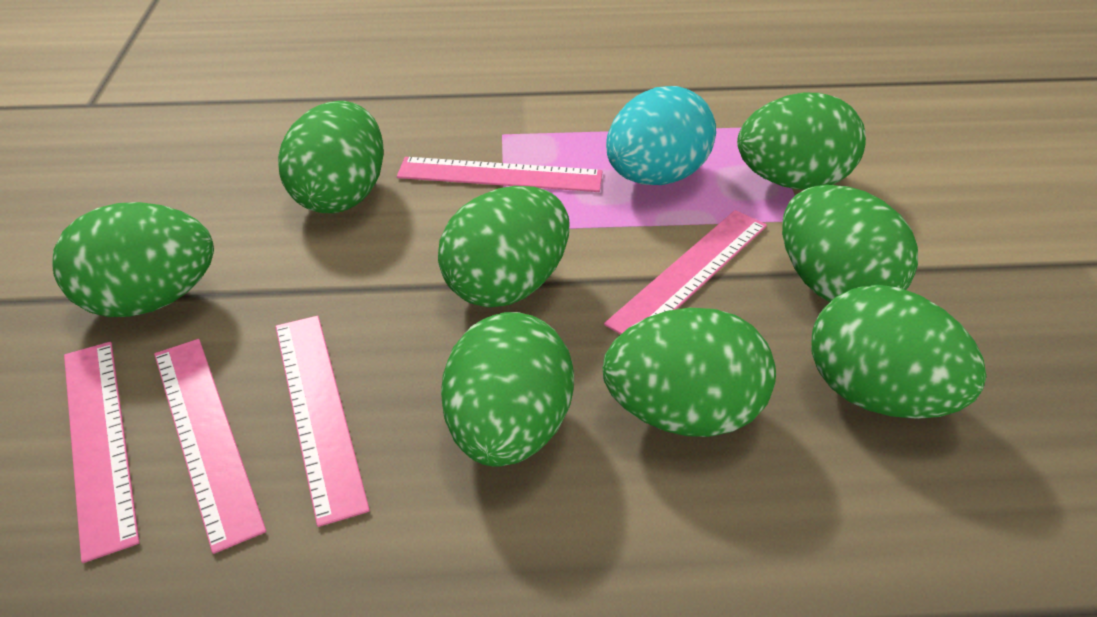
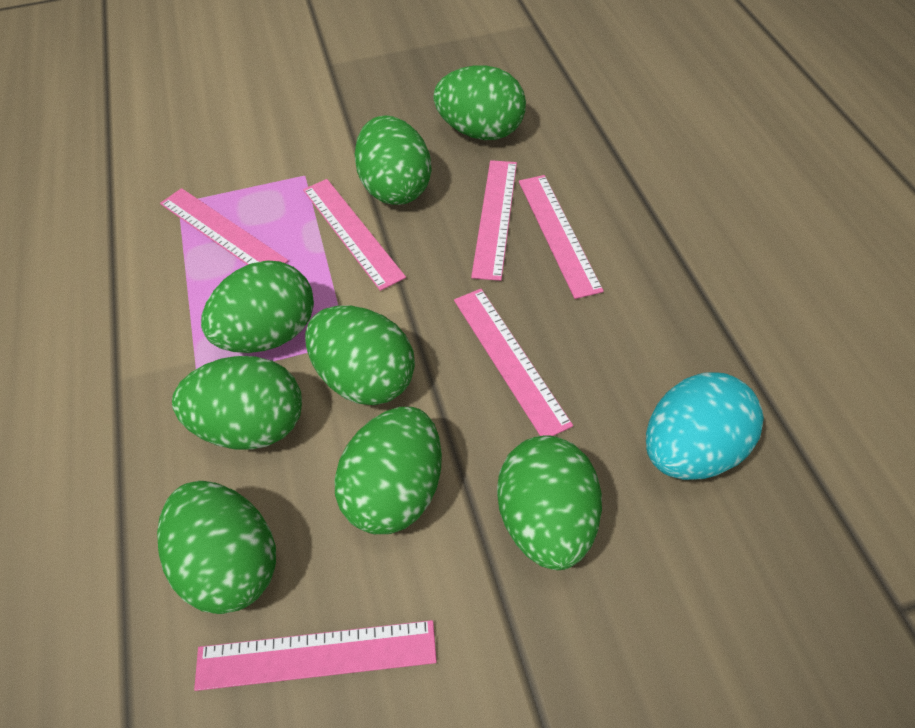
pink ruler: 5 -> 6

